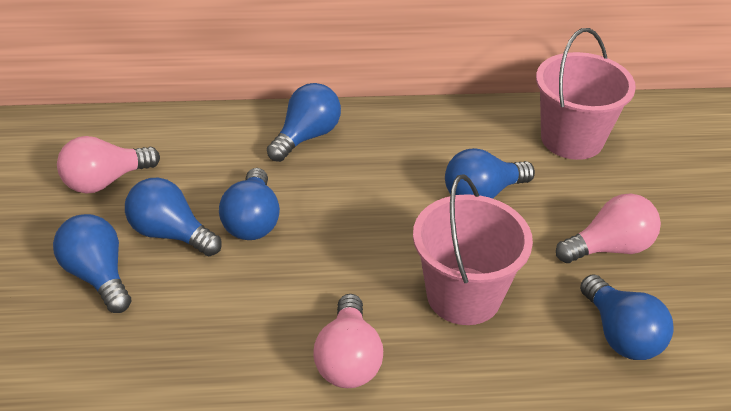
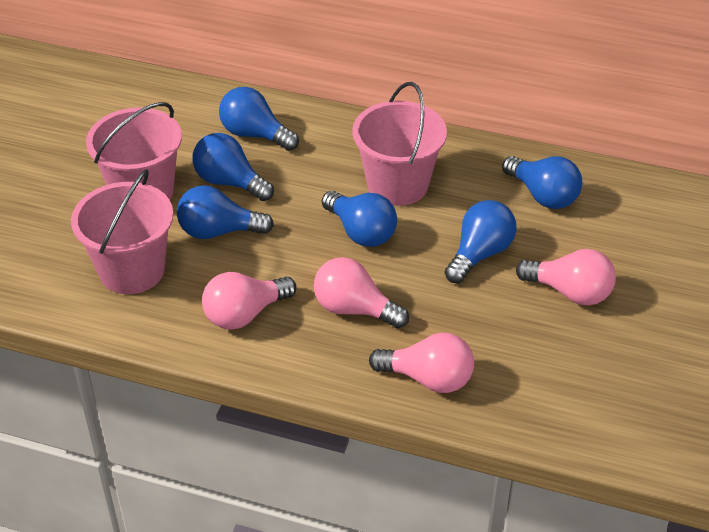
pink bucket: 2 -> 3
pink light bulb: 3 -> 4

